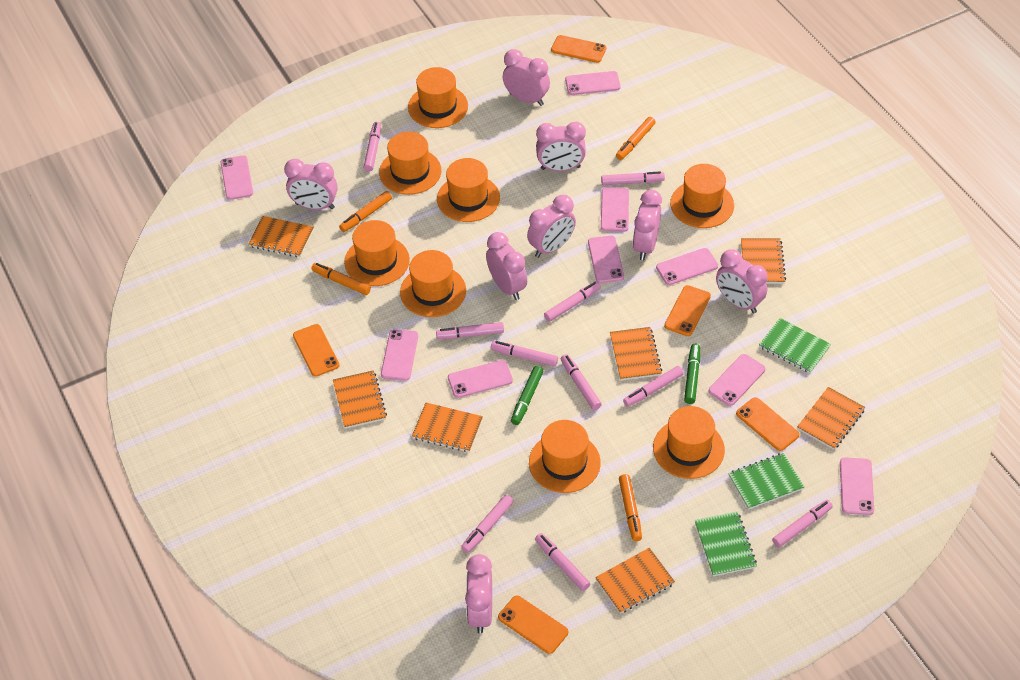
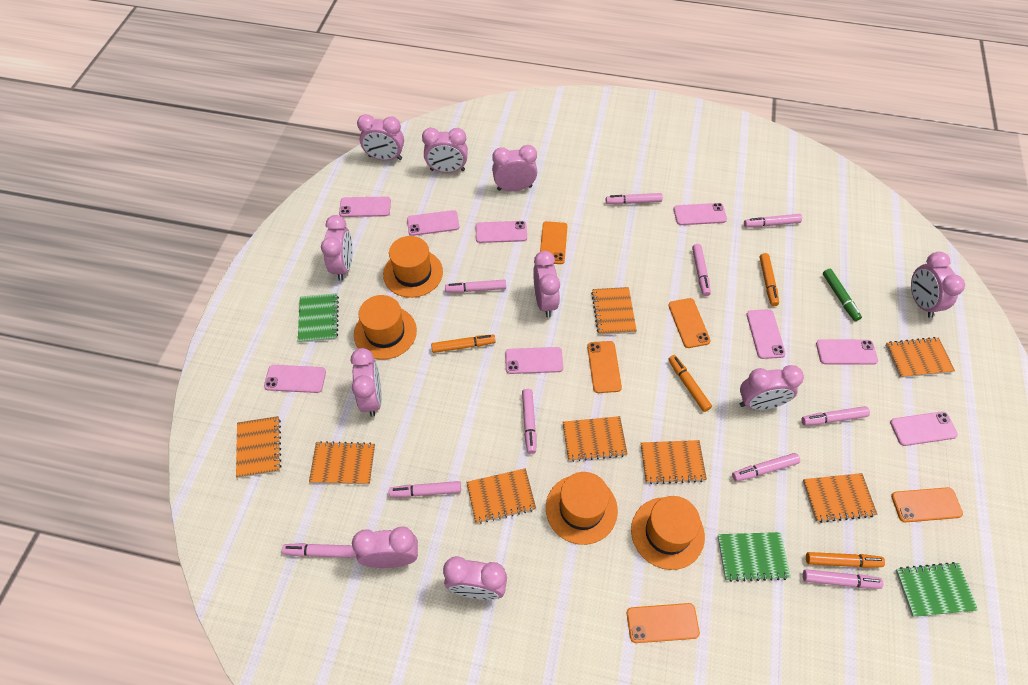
green marker: 2 -> 1
orange hat: 8 -> 4
orange notebook: 7 -> 8
pink clock: 8 -> 10

